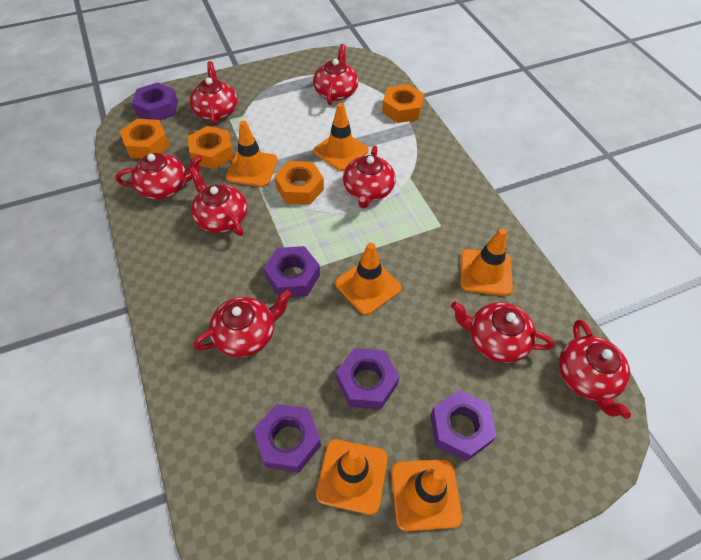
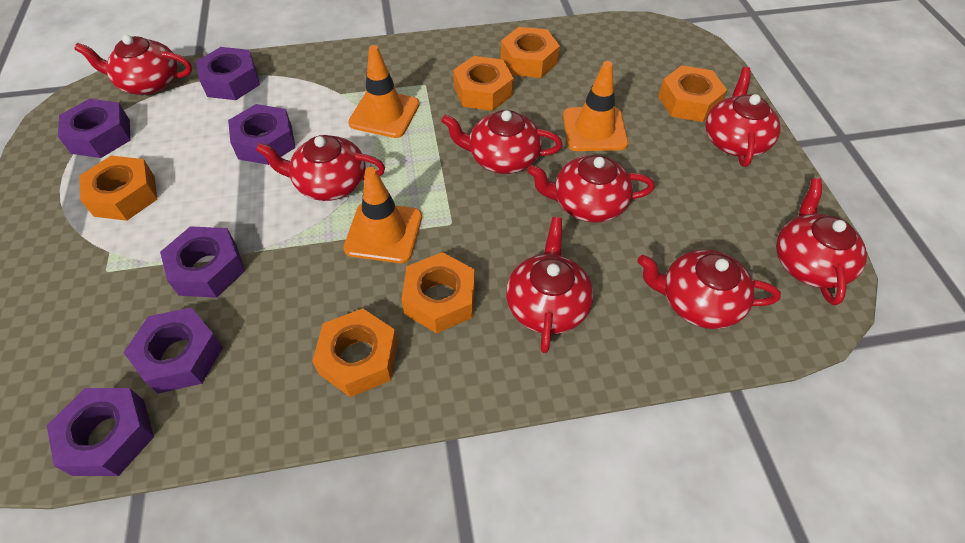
orange nut: 4 -> 6
orange traffic cone: 6 -> 3
purple nut: 5 -> 6

